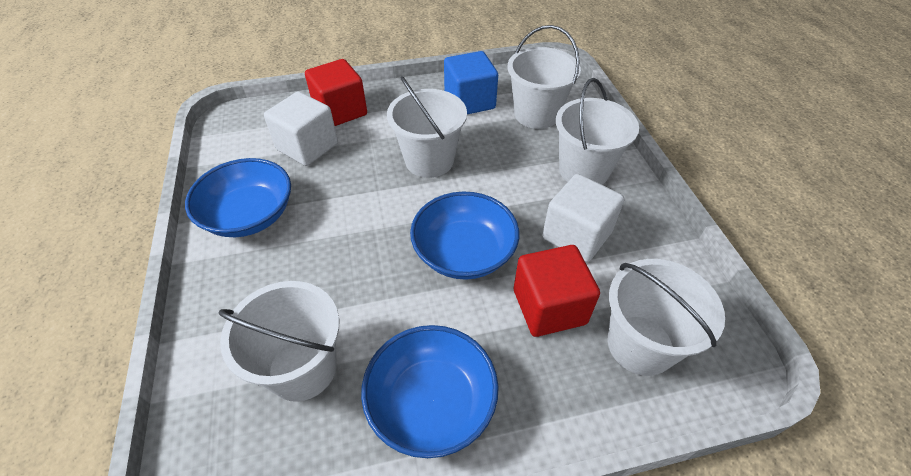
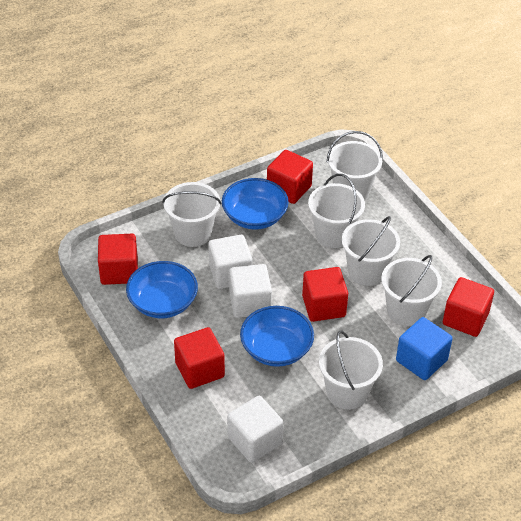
red cube: 2 -> 5
white bucket: 5 -> 6
white cube: 2 -> 3

